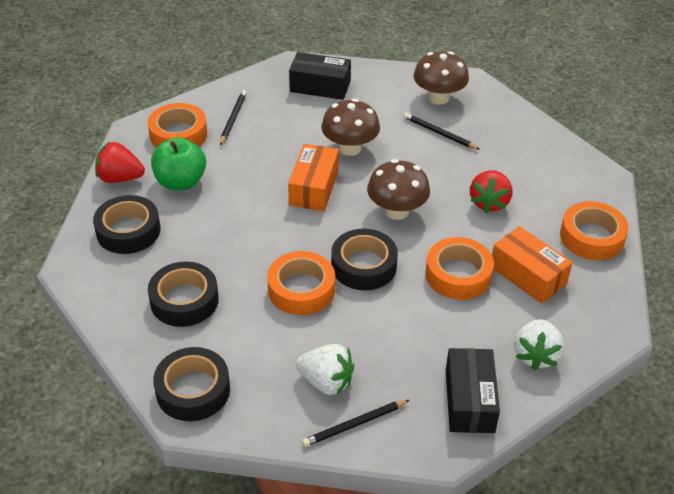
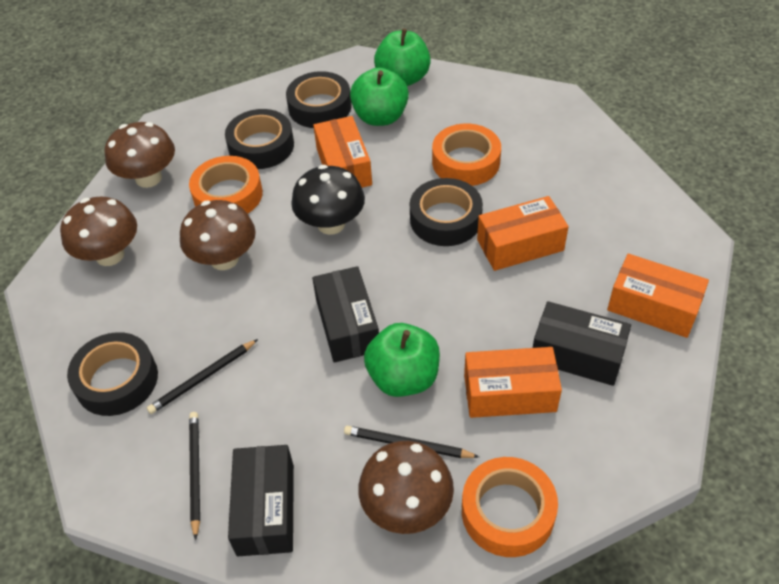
black box: 2 -> 3
black mushroom: 0 -> 1
brown mushroom: 3 -> 4
green apple: 1 -> 3
orange box: 2 -> 4
orange tape: 4 -> 3
red strawberry: 2 -> 0
white strawberry: 2 -> 0

